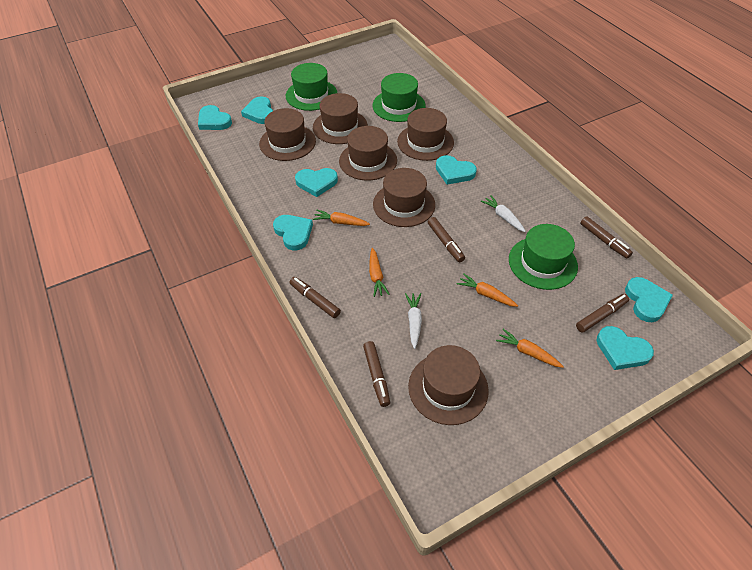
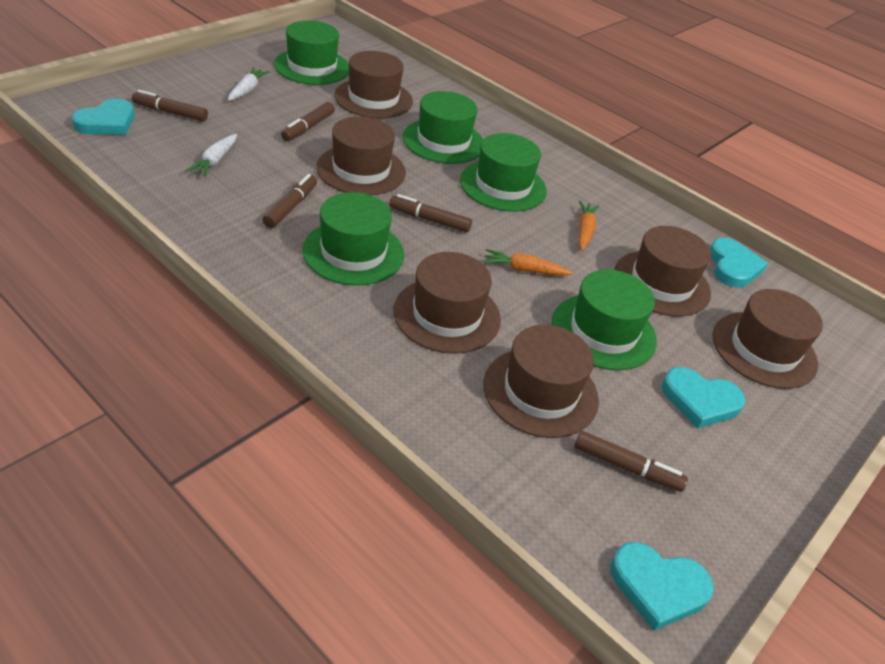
green hat: 3 -> 5
orange carrot: 4 -> 2
turquoise heart: 7 -> 4

